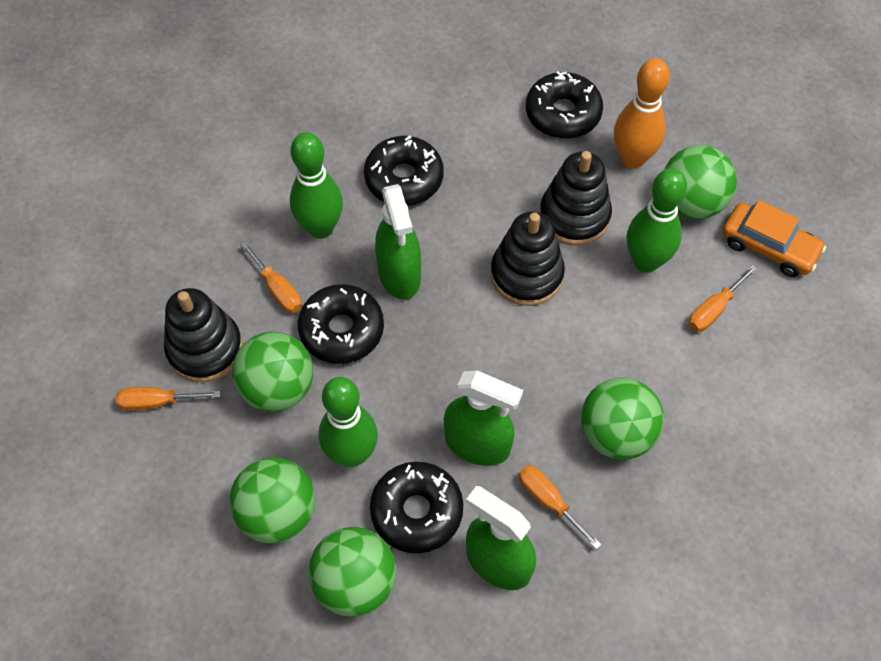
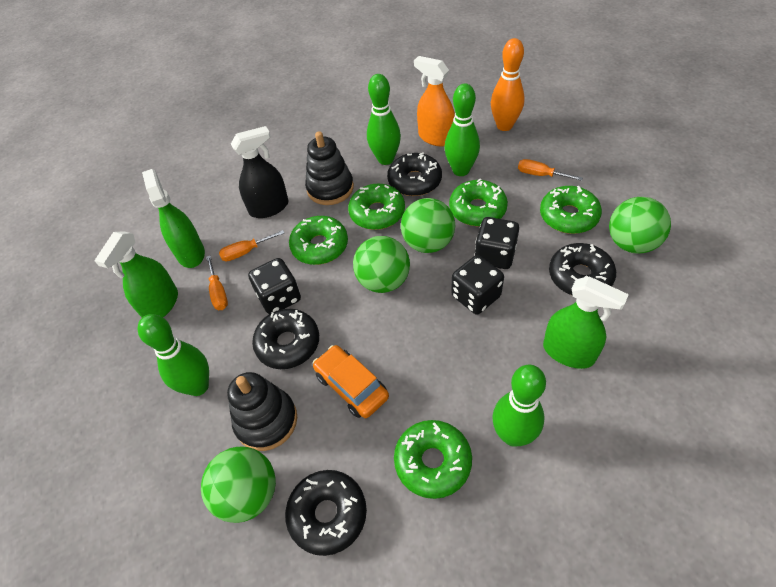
black dice: 0 -> 3
black spray bottle: 0 -> 1
black stacking toy: 3 -> 2
green ball: 5 -> 4
green bowling pin: 3 -> 4
green donut: 0 -> 5
orange screwdriver: 4 -> 3
orange spray bottle: 0 -> 1

